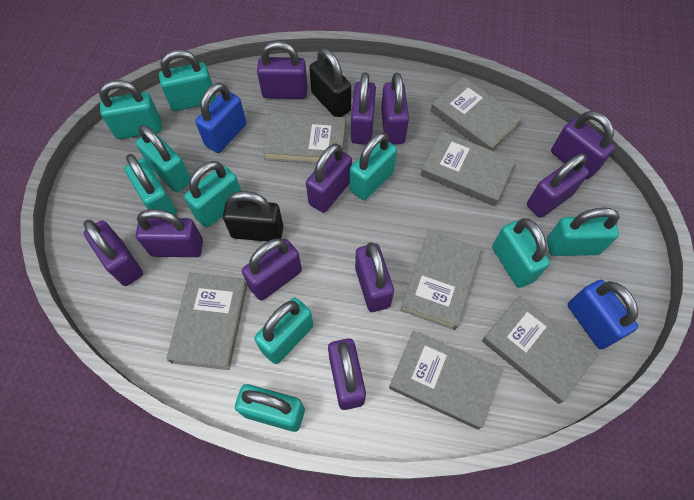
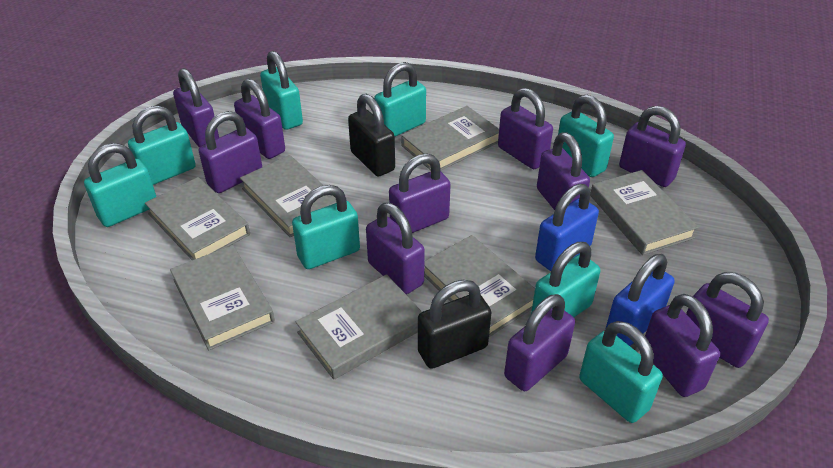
turquoise padlock: 10 -> 8

